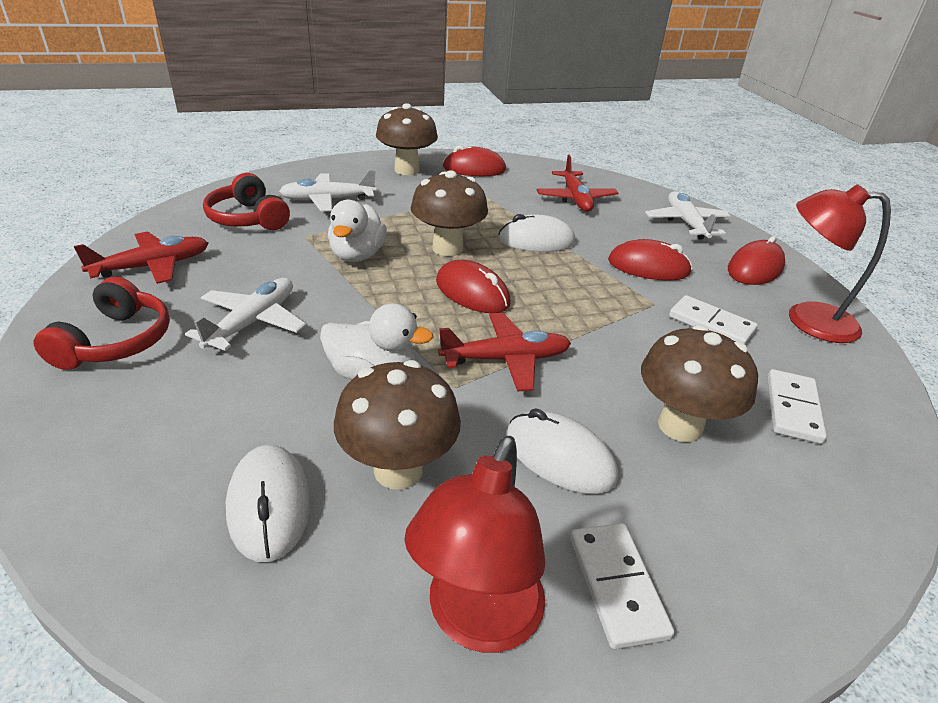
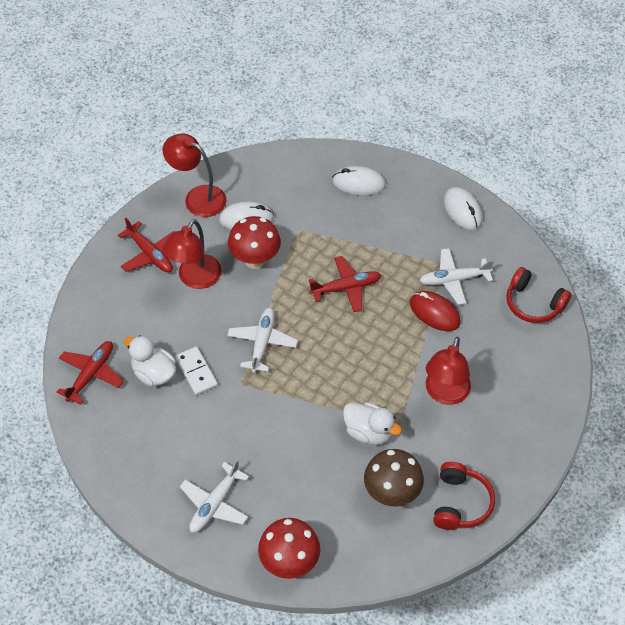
brown mushroom: 4 -> 1
red lamp: 2 -> 3
red mouse: 4 -> 1
red mushroom: 0 -> 2
white domino: 3 -> 1

